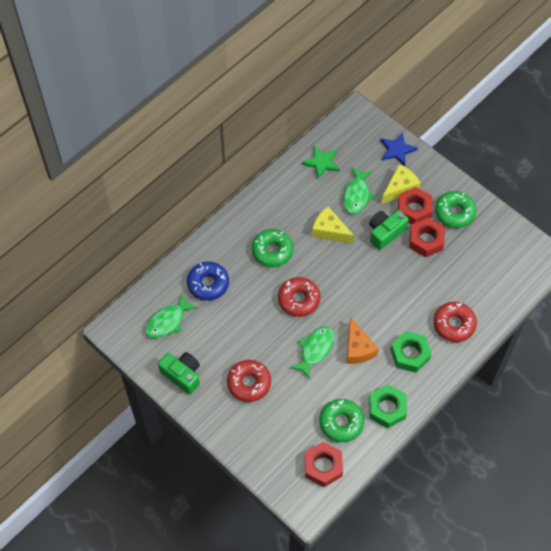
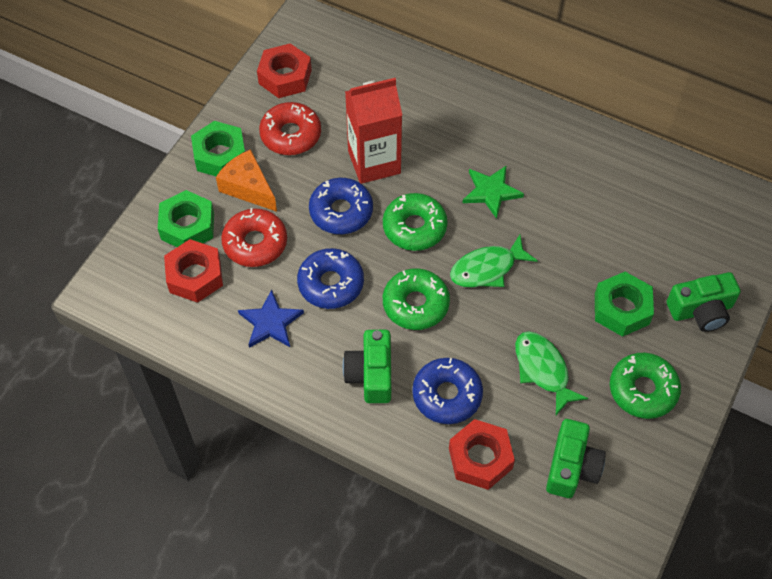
blue donut: 1 -> 3
green camera: 2 -> 3
green fish: 3 -> 2
green nut: 2 -> 3
red carton: 0 -> 1
red donut: 3 -> 2
yellow cheese: 2 -> 0

